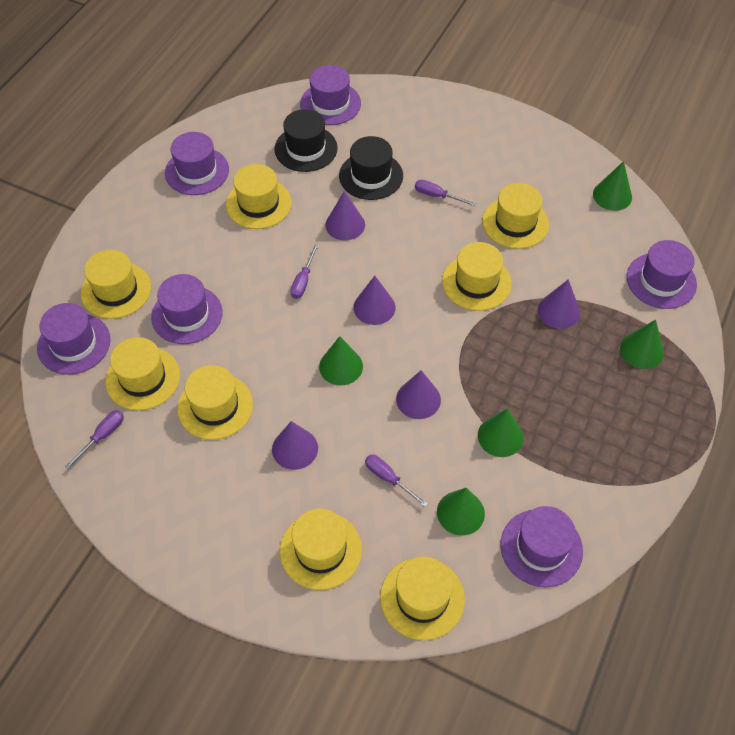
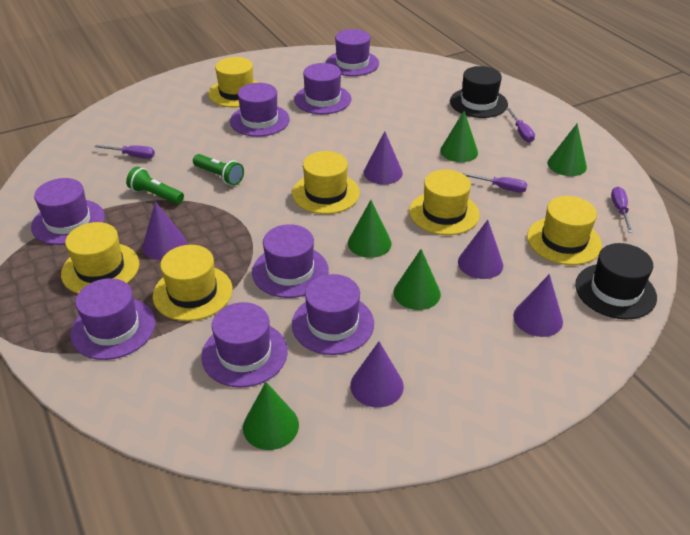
green flashlight: 0 -> 2
purple hat: 6 -> 8
yellow hat: 8 -> 6

